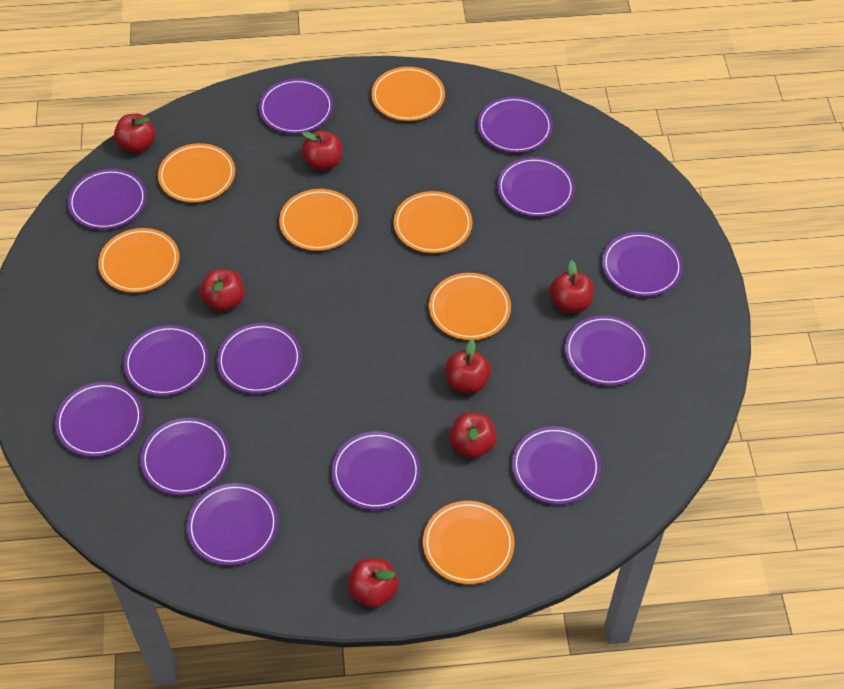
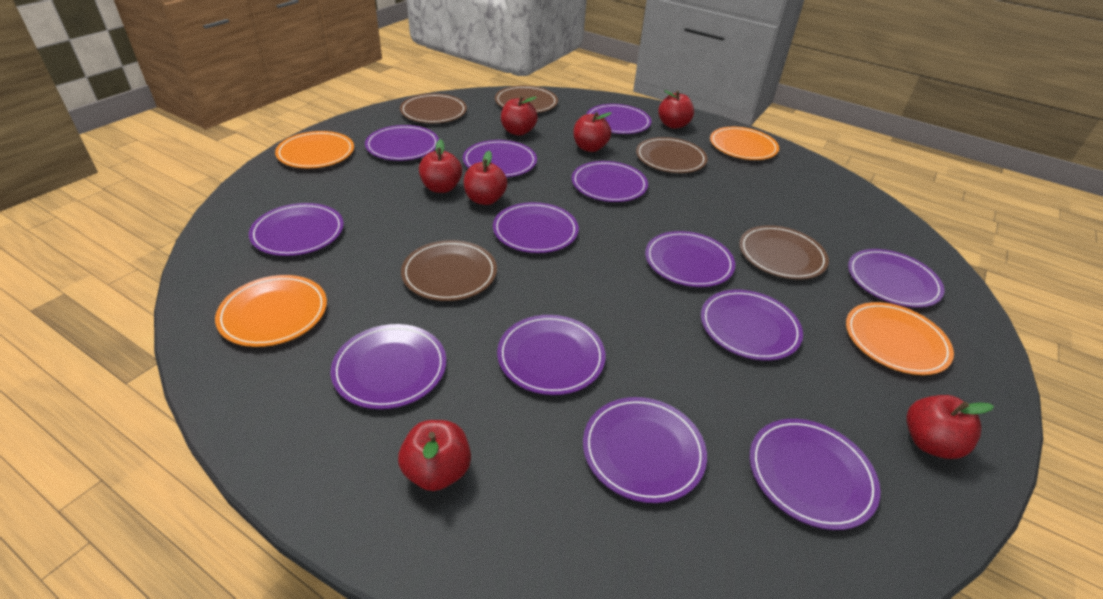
brown plate: 0 -> 5
orange plate: 7 -> 4

